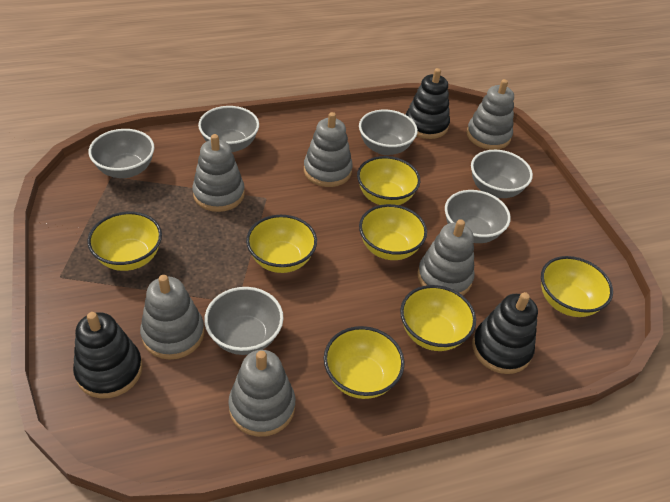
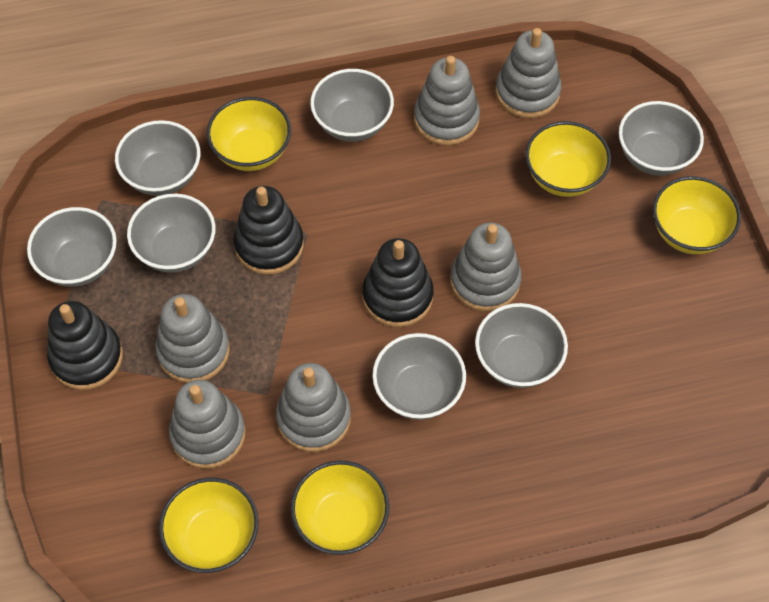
grey bowl: 6 -> 7
yellow bowl: 7 -> 5

